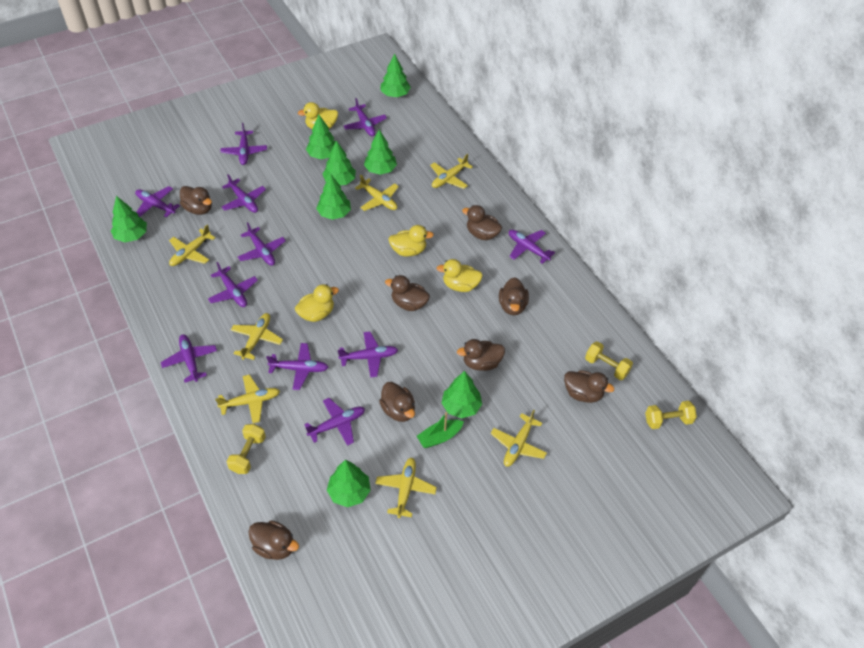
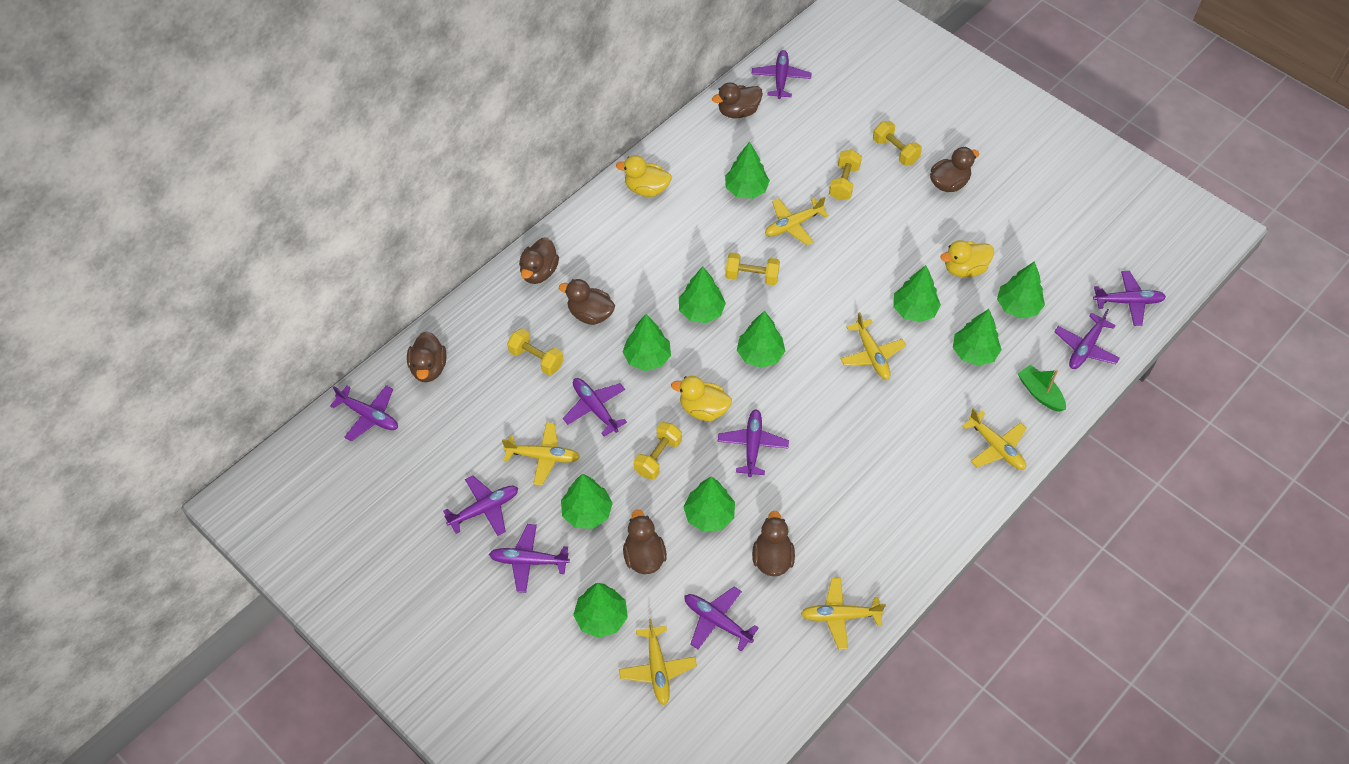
brown duck: 8 -> 7
green tree: 8 -> 10
purple plane: 11 -> 9
yellow duck: 4 -> 3
yellow dumbbell: 3 -> 5
yellow plane: 7 -> 6

